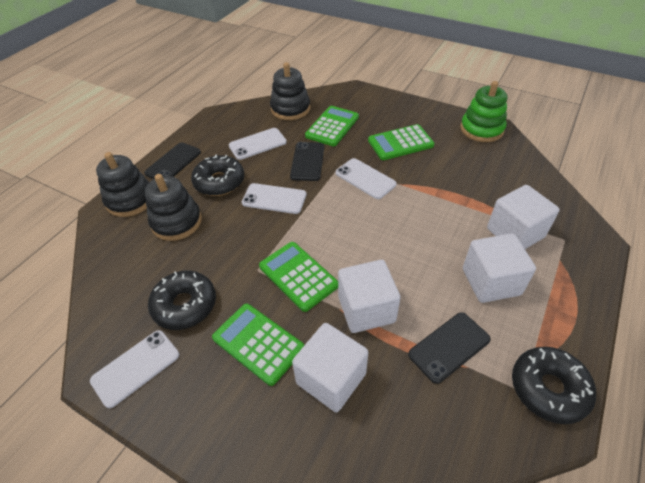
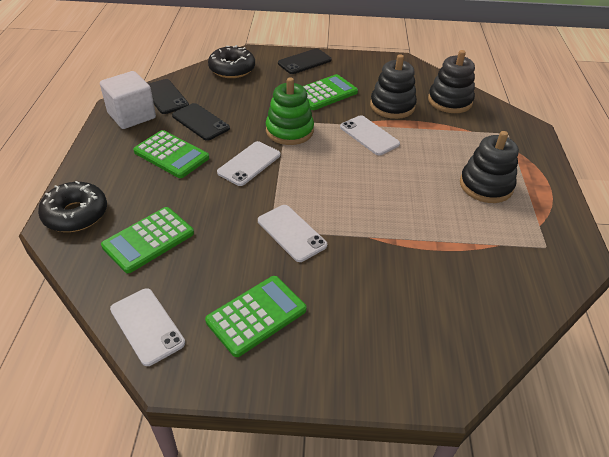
black donut: 3 -> 2
white cube: 4 -> 1

